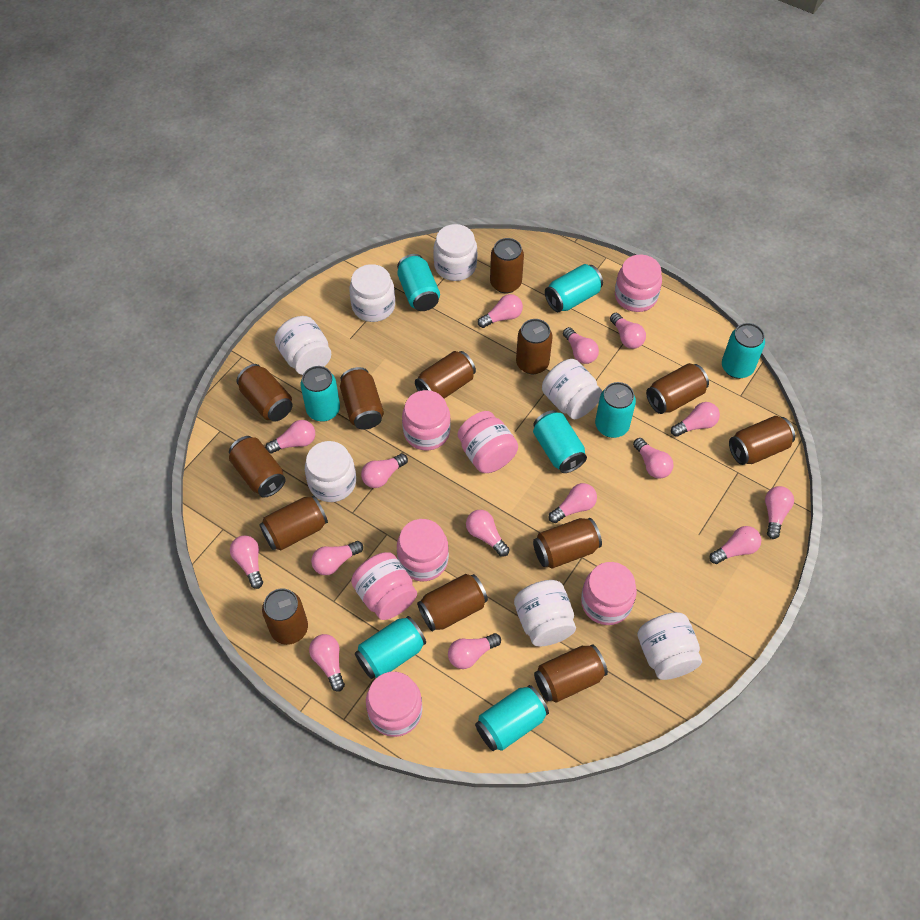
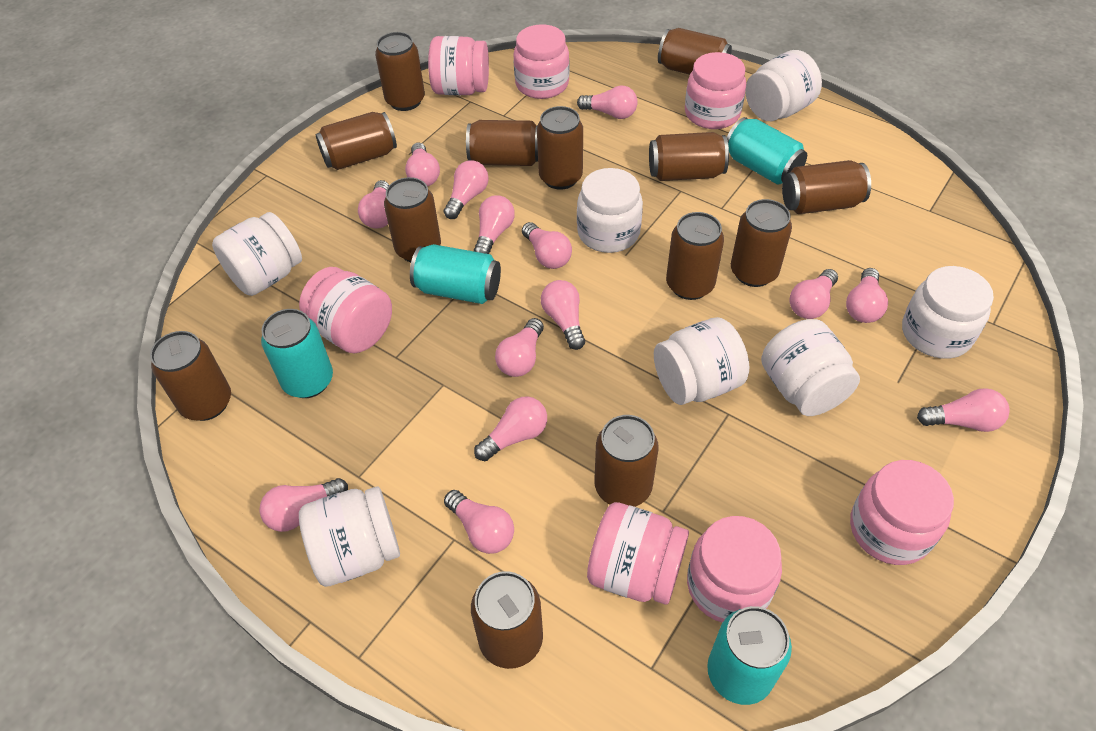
pink light bulb: 15 -> 14
turquoise can: 8 -> 4

